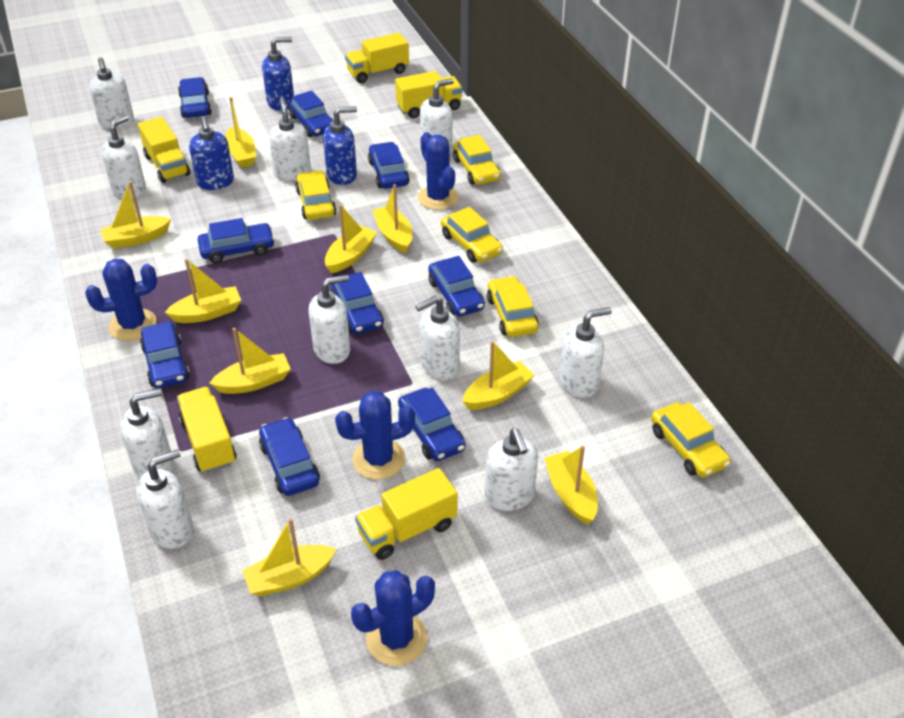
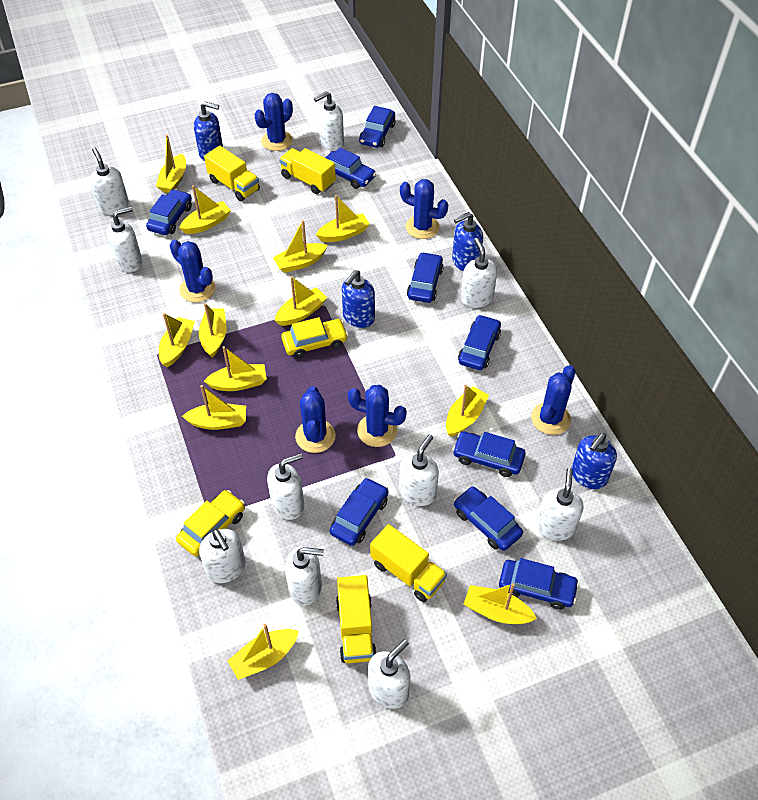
blue cactus: 4 -> 6
blue soap dispenser: 3 -> 4
yellow boat: 9 -> 12
yellow car: 5 -> 2
yellow truck: 5 -> 4

